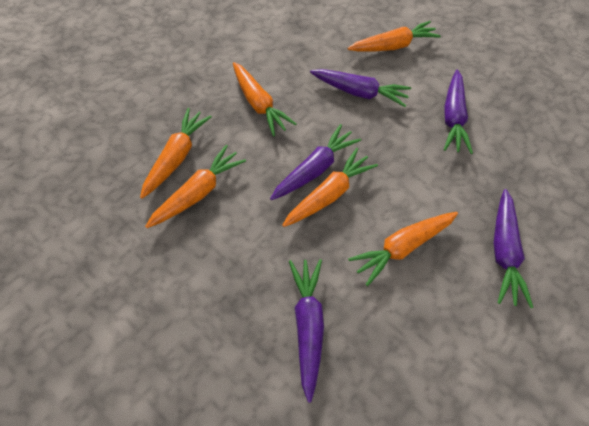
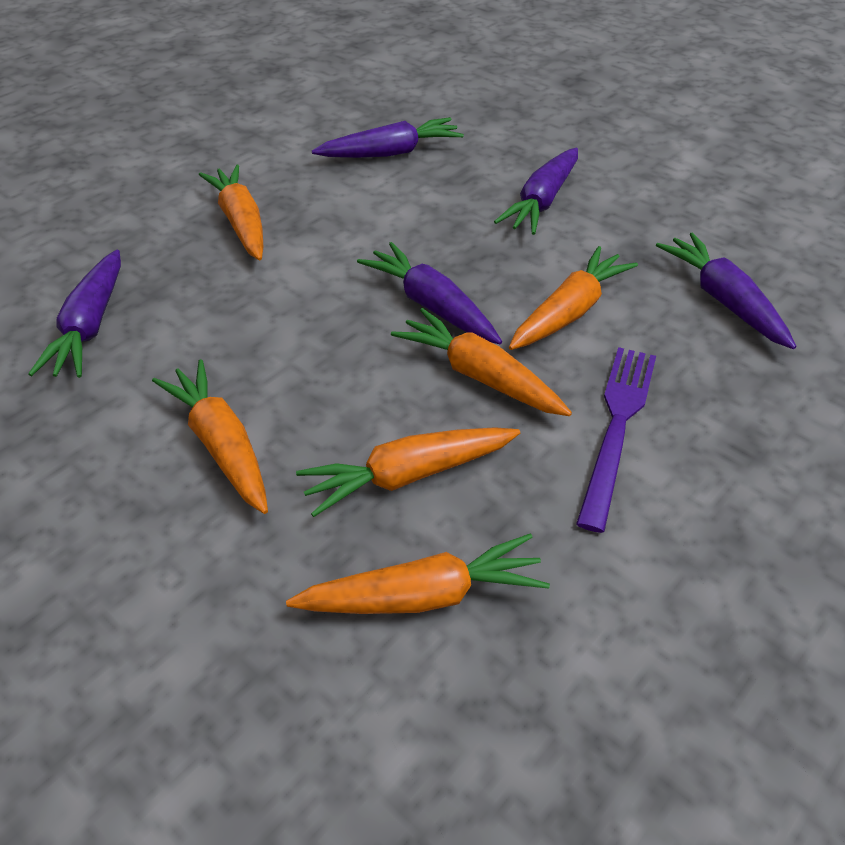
purple fork: 0 -> 1

